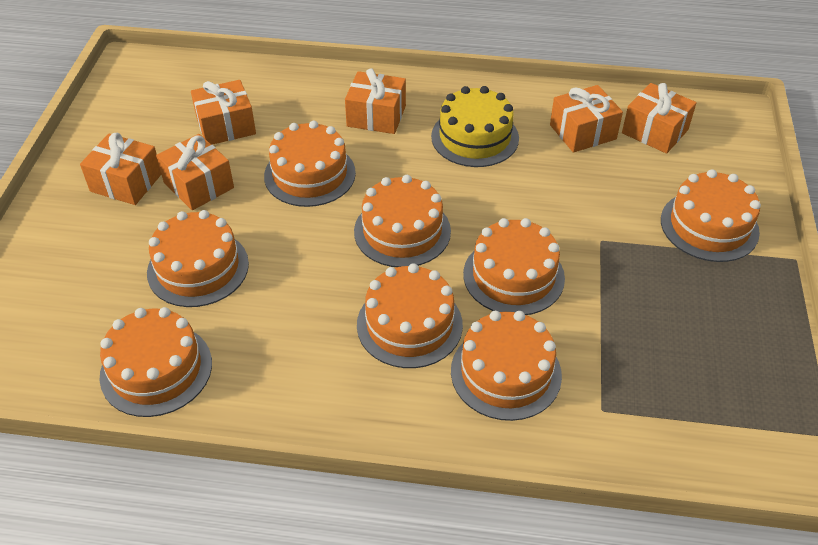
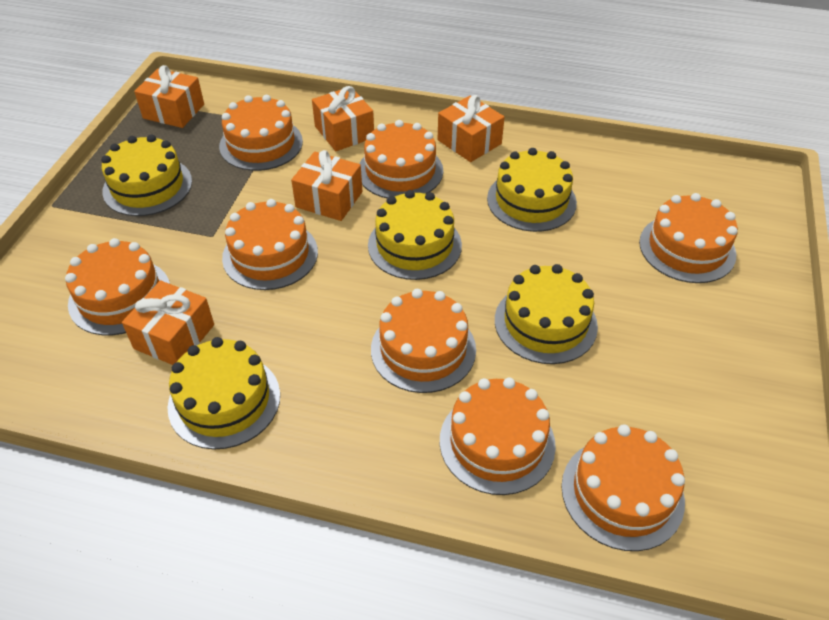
orange gift: 6 -> 5
yellow cake: 1 -> 5

